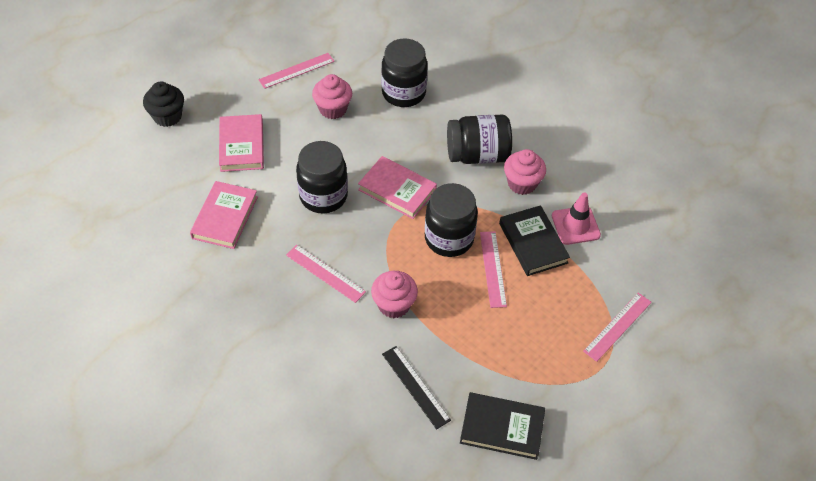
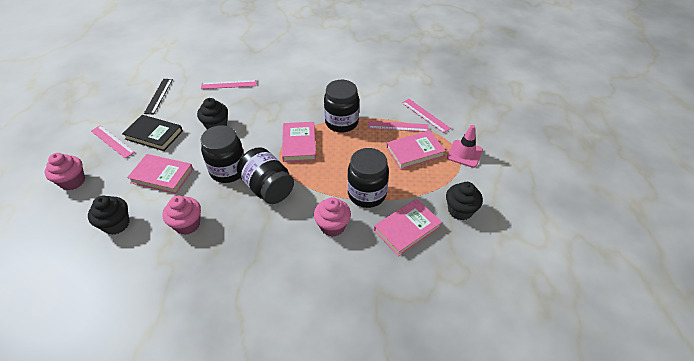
black book: 2 -> 1
black cupcake: 1 -> 3
pink book: 3 -> 4

